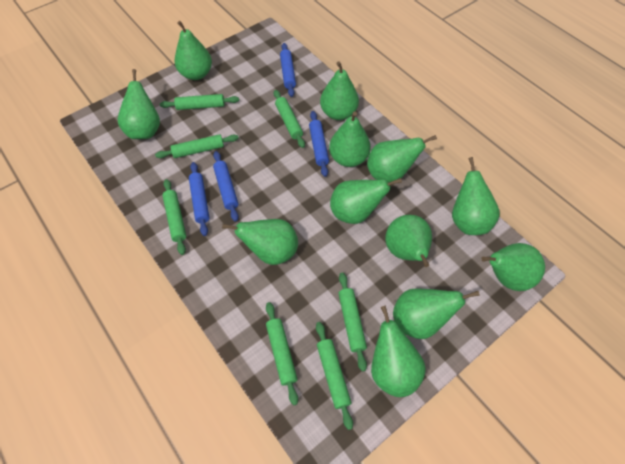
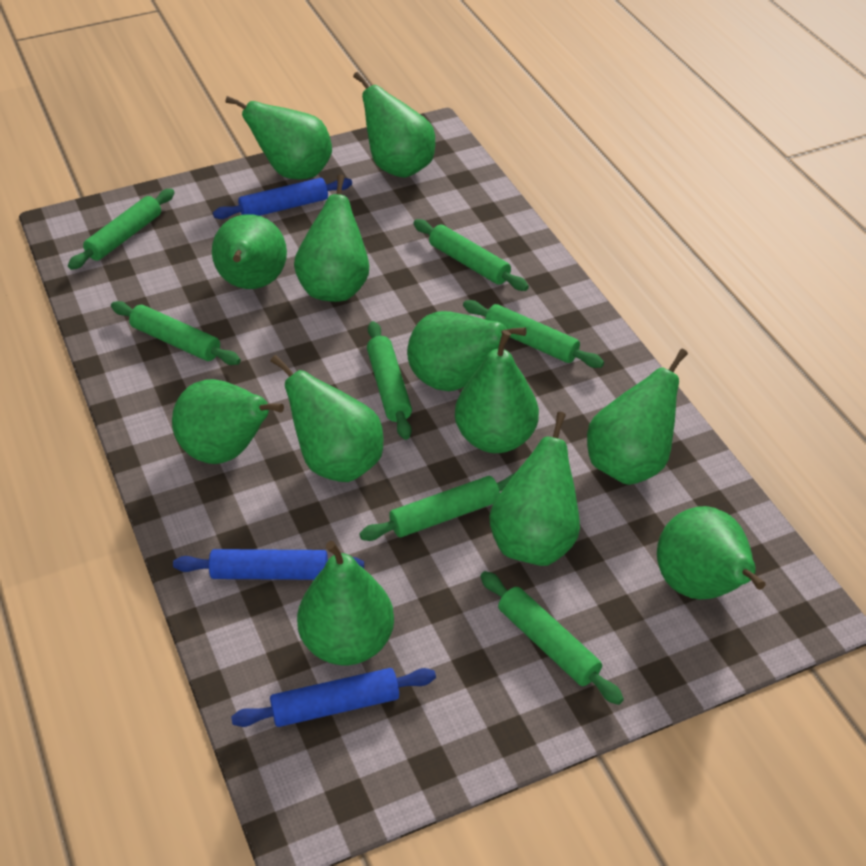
blue rolling pin: 4 -> 3

